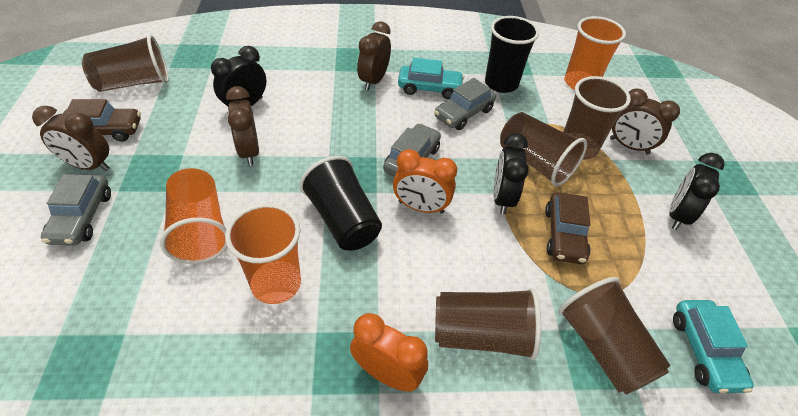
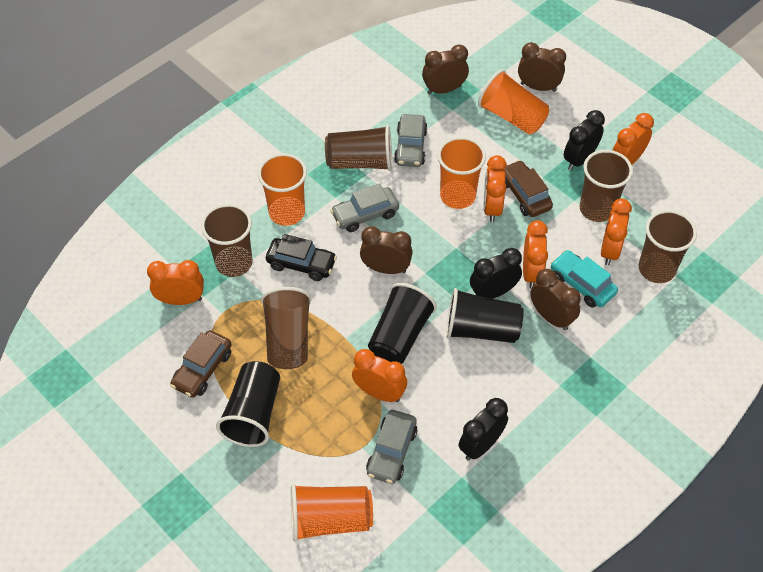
black car: 0 -> 1
black cup: 2 -> 3
orange clock: 2 -> 6
orange cup: 3 -> 4
turquoise car: 2 -> 1

